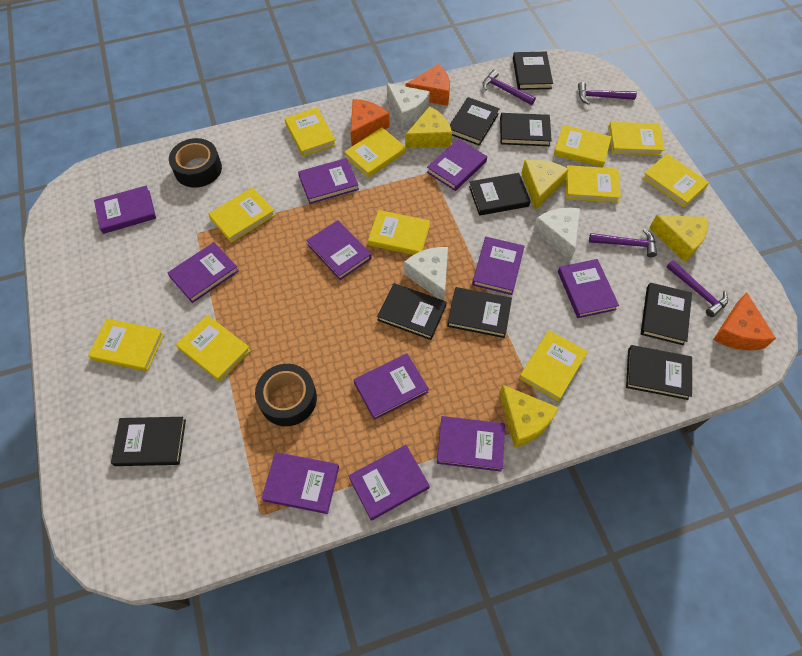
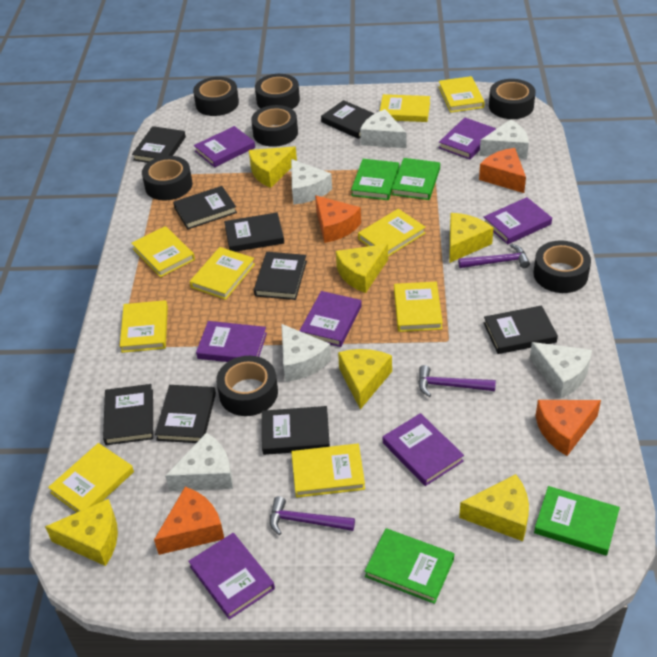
black tape: 2 -> 7
green book: 0 -> 4
orange cheese: 3 -> 4
purple book: 11 -> 7
purple hammer: 4 -> 3
white cheese: 3 -> 6
yellow book: 11 -> 9
yellow cheese: 4 -> 6

